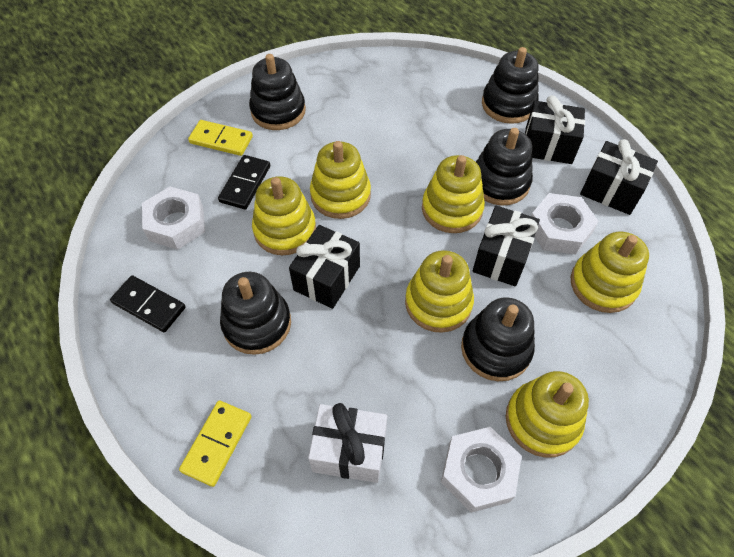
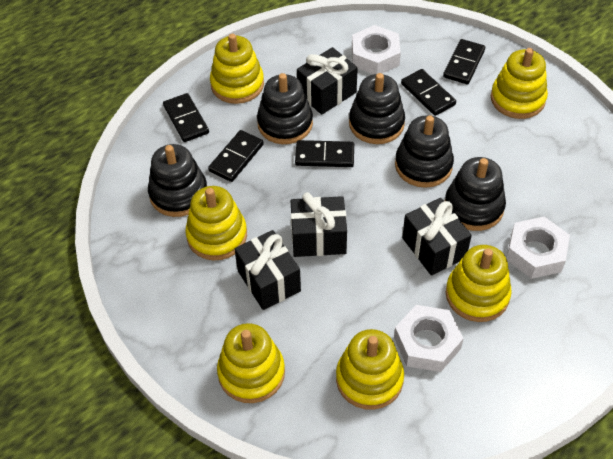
black domino: 2 -> 5
white gift: 1 -> 0
yellow domino: 2 -> 0

